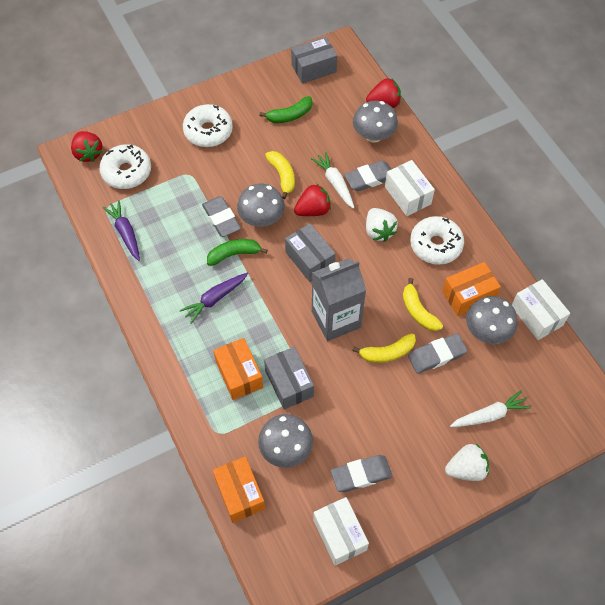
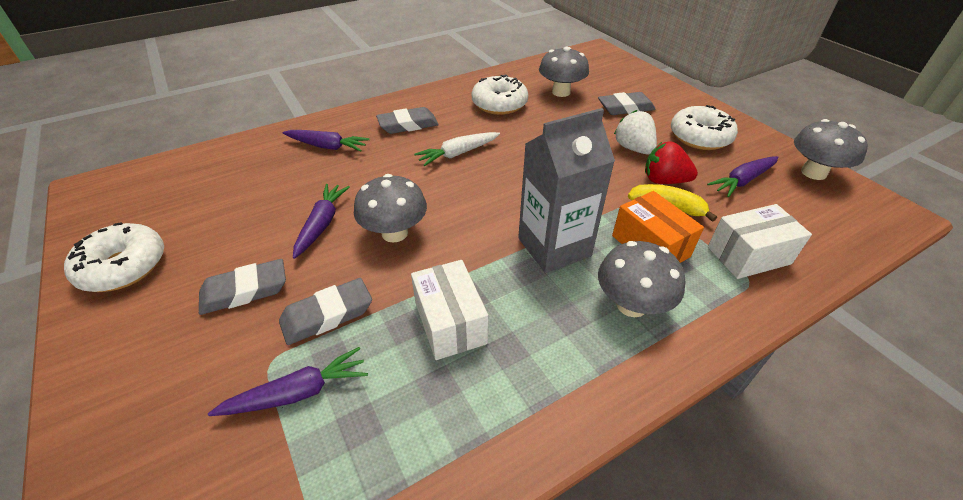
green banana: 2 -> 0
grey box: 3 -> 0
orange box: 3 -> 1
purple carrot: 2 -> 4
red strawberry: 3 -> 1
white box: 3 -> 2
white carrot: 2 -> 1
white strawberry: 2 -> 1
yellow banana: 3 -> 1

